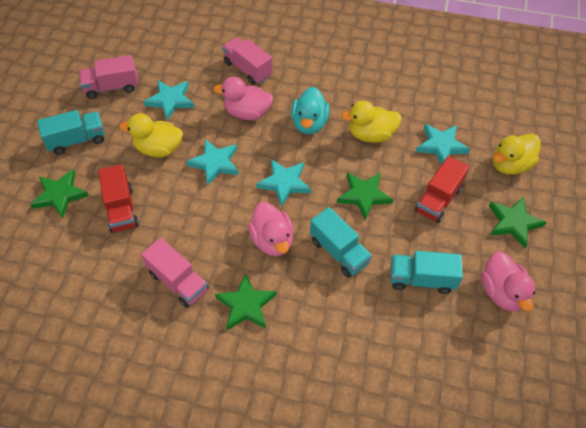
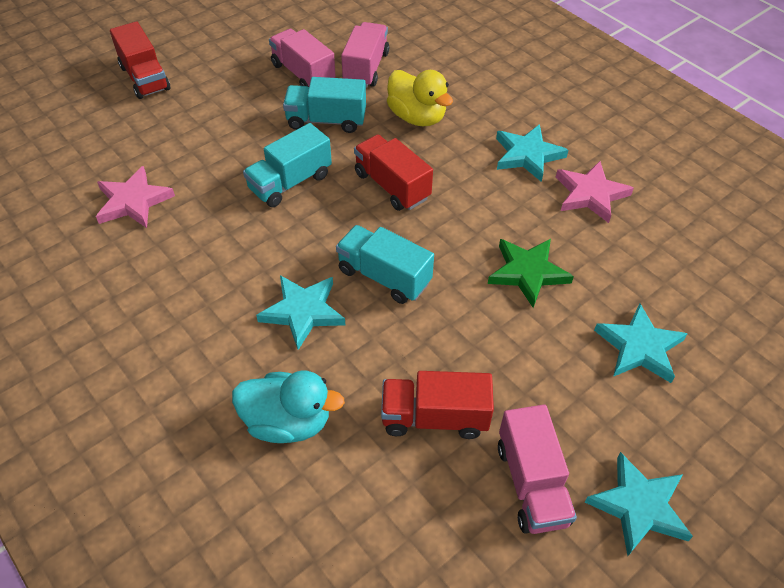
green star: 4 -> 1
pink duck: 3 -> 0
pink star: 0 -> 2
red truck: 2 -> 3
yellow duck: 3 -> 1

